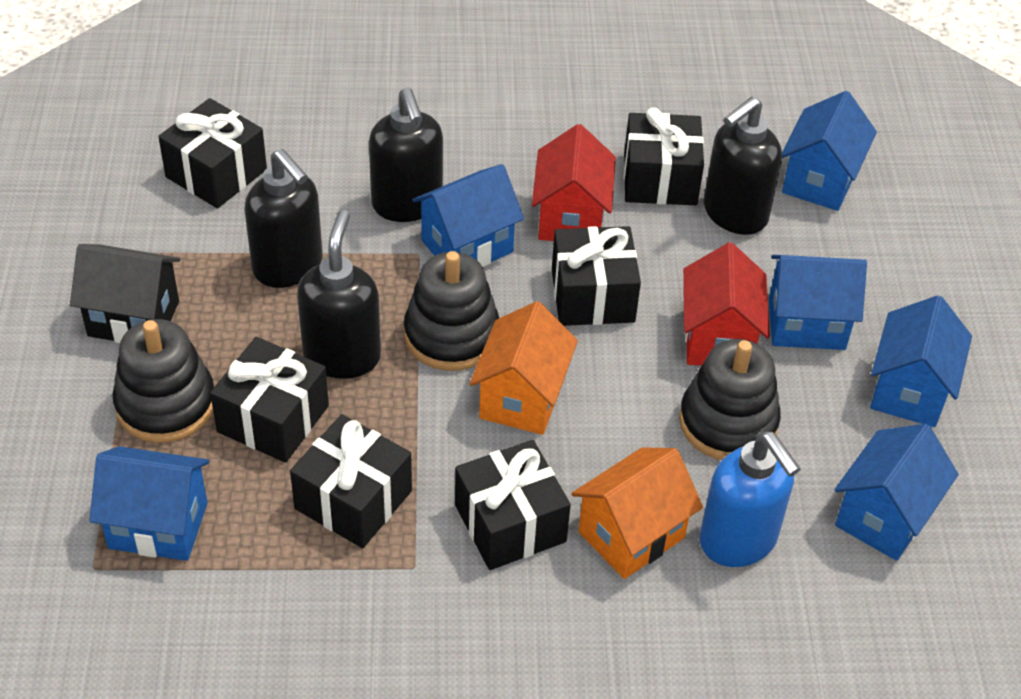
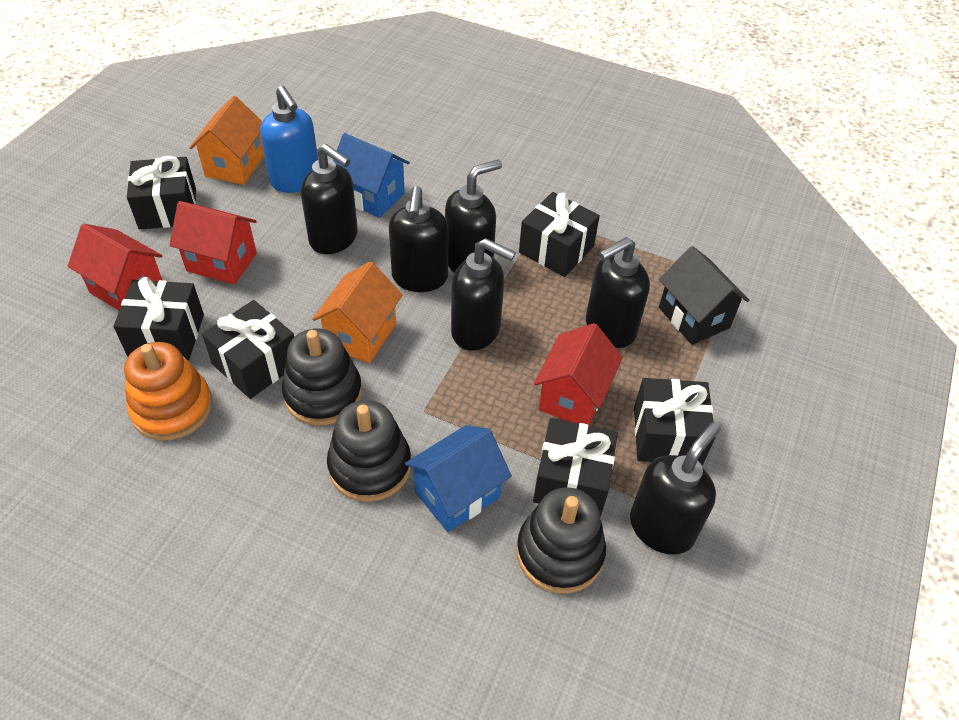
black soap dispenser: 4 -> 6
blue house: 6 -> 2
orange stacking toy: 0 -> 1
red house: 2 -> 3

